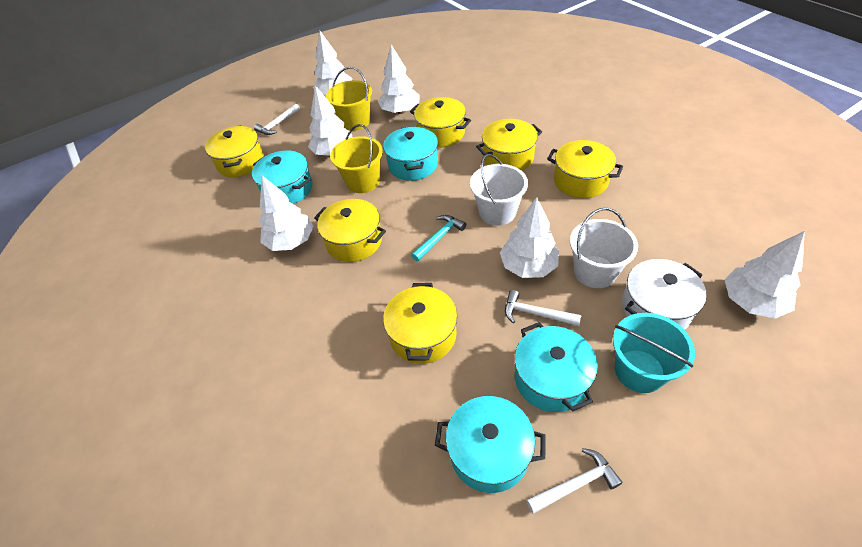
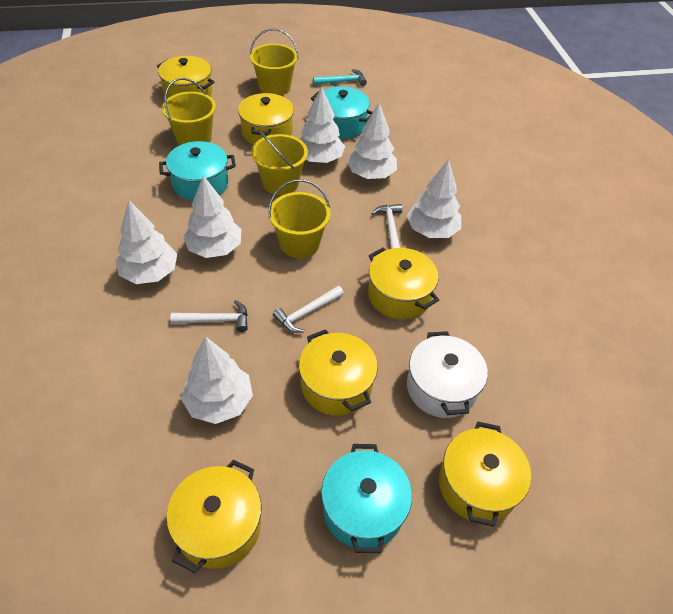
turquoise bucket: 1 -> 0
turquoise pot: 4 -> 3
white bucket: 2 -> 0
yellow bucket: 2 -> 4

